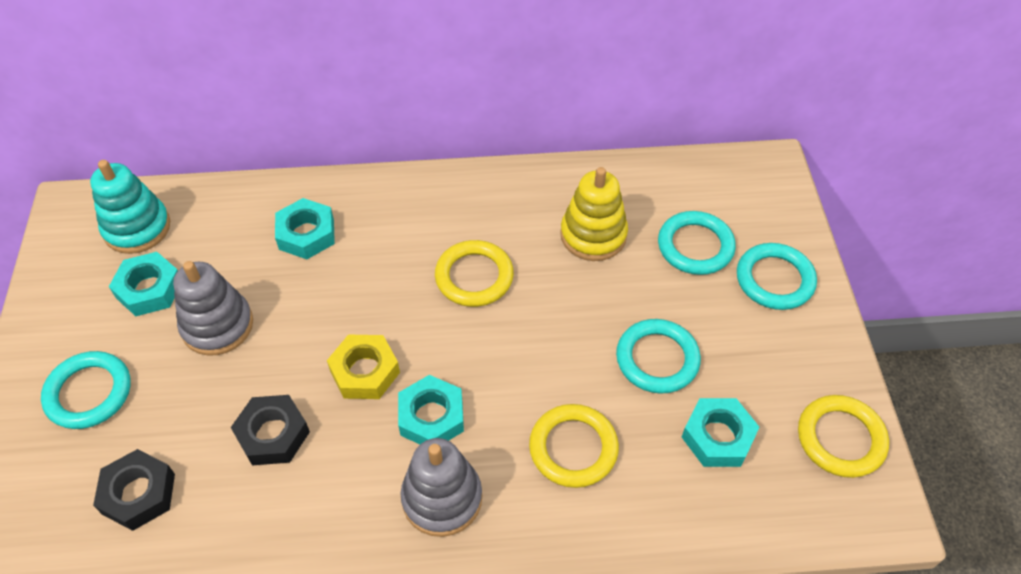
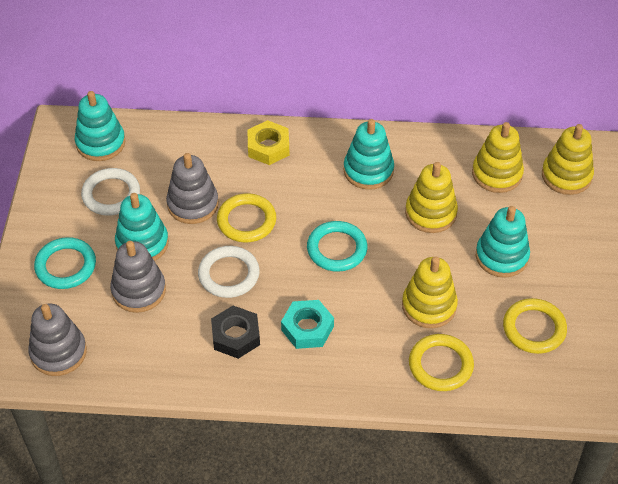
black nut: 2 -> 1
grey stacking toy: 2 -> 3
turquoise nut: 4 -> 1
turquoise ring: 4 -> 2
turquoise stacking toy: 1 -> 4
white ring: 0 -> 2
yellow stacking toy: 1 -> 4

